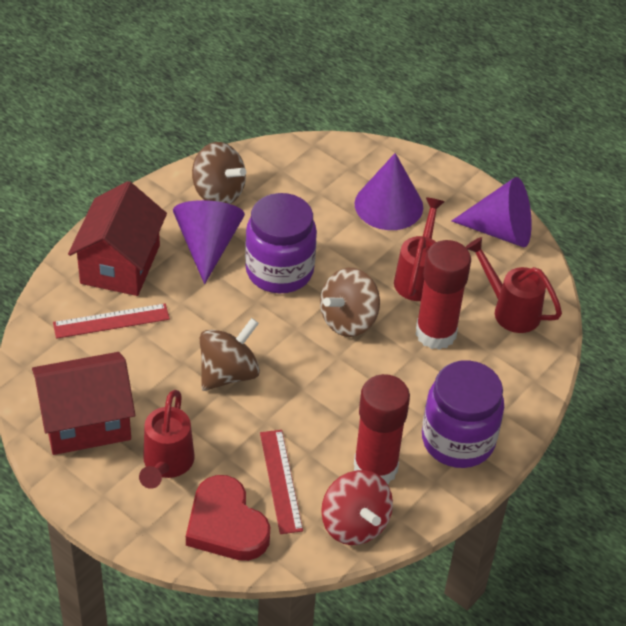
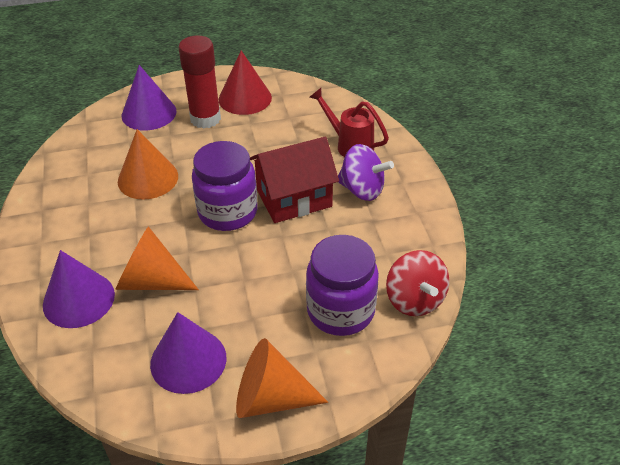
brown spinning top: 3 -> 0
orange cone: 0 -> 3
purple spinning top: 0 -> 1
red cone: 0 -> 1
red glue stick: 2 -> 1
red heart: 1 -> 0
red house: 2 -> 1
red ruler: 2 -> 0
red watering can: 3 -> 1

